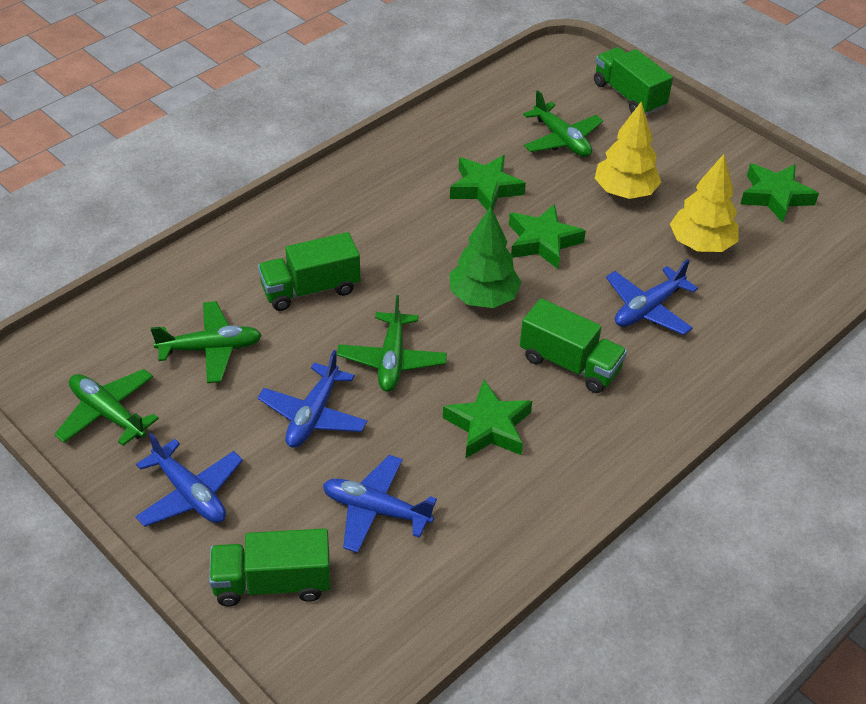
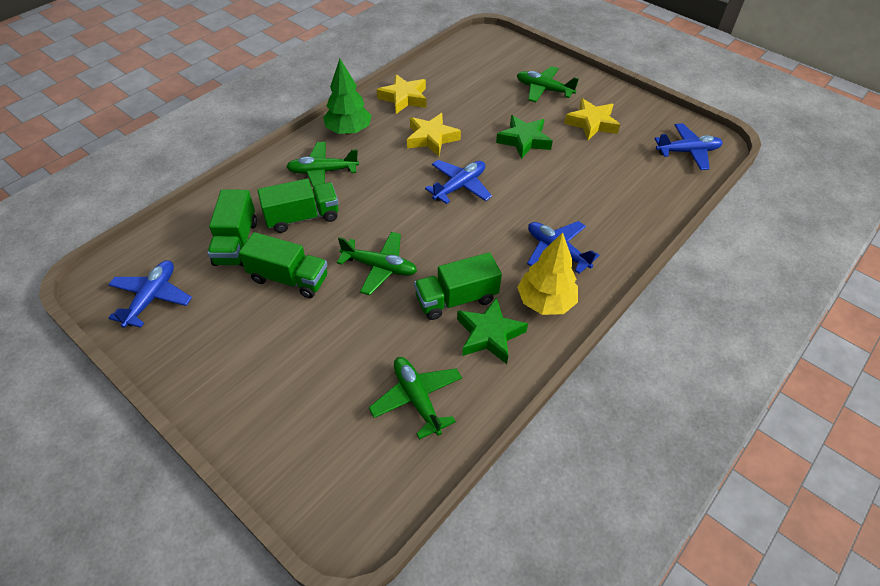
green star: 4 -> 2
yellow star: 0 -> 3
yellow tree: 2 -> 1

